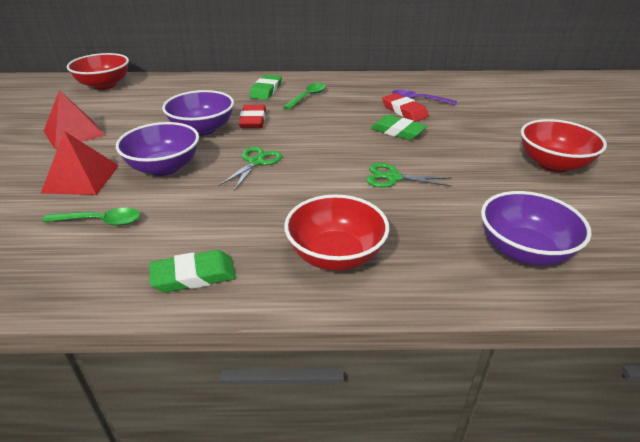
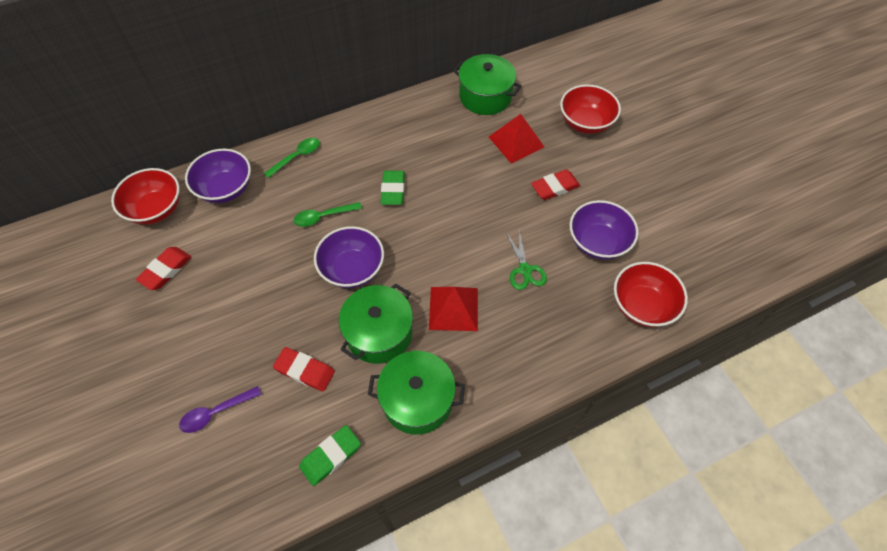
green eraser: 3 -> 2
green pot: 0 -> 3
green scissors: 2 -> 1
red eraser: 2 -> 3

